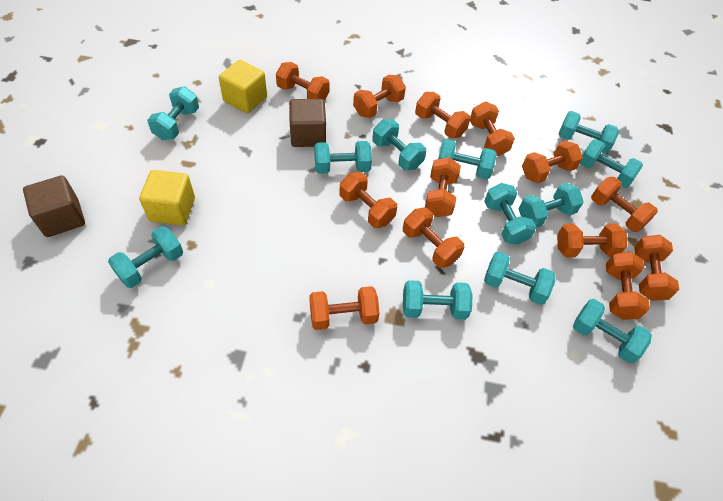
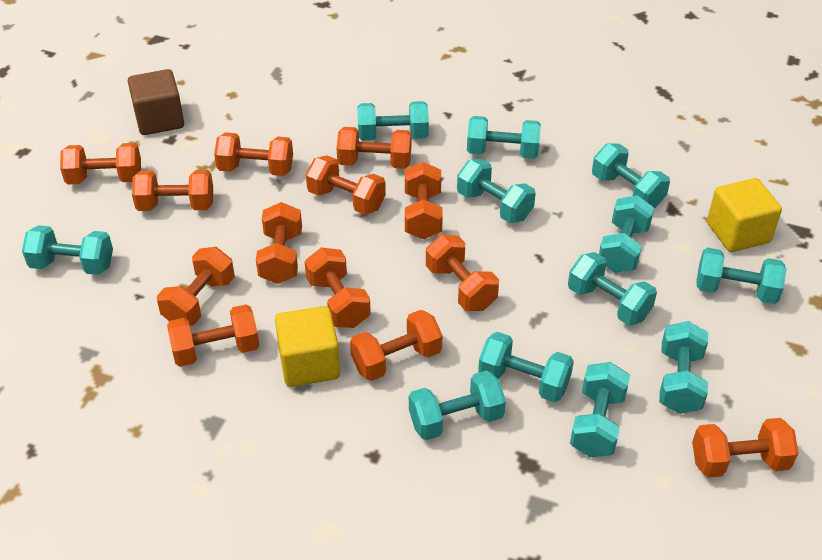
brown cube: 2 -> 1

